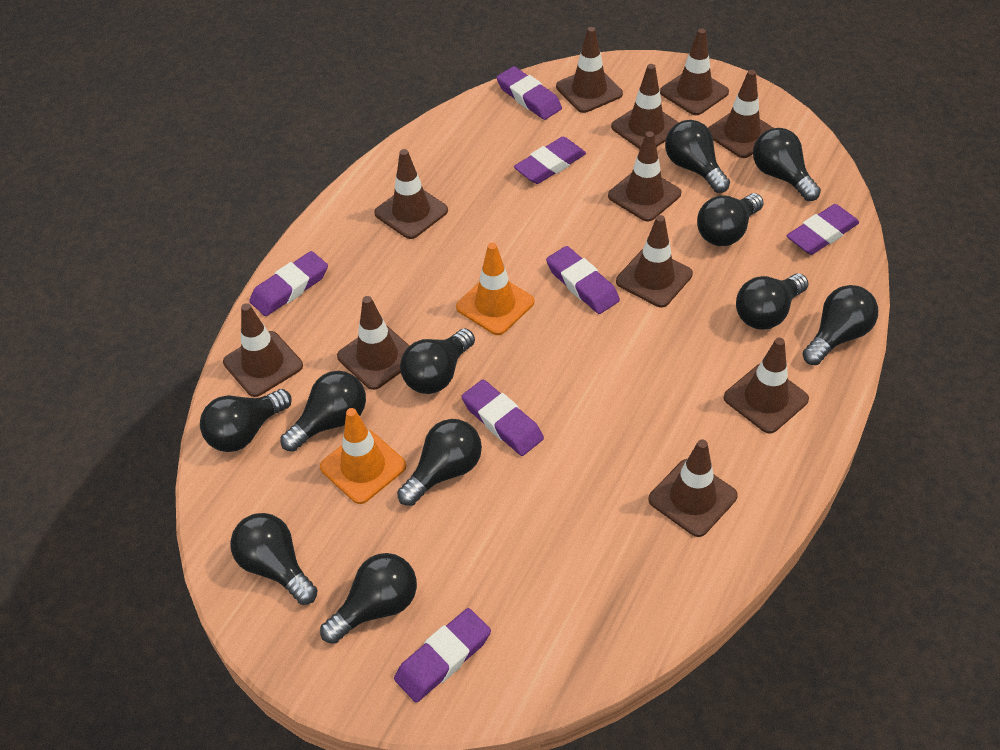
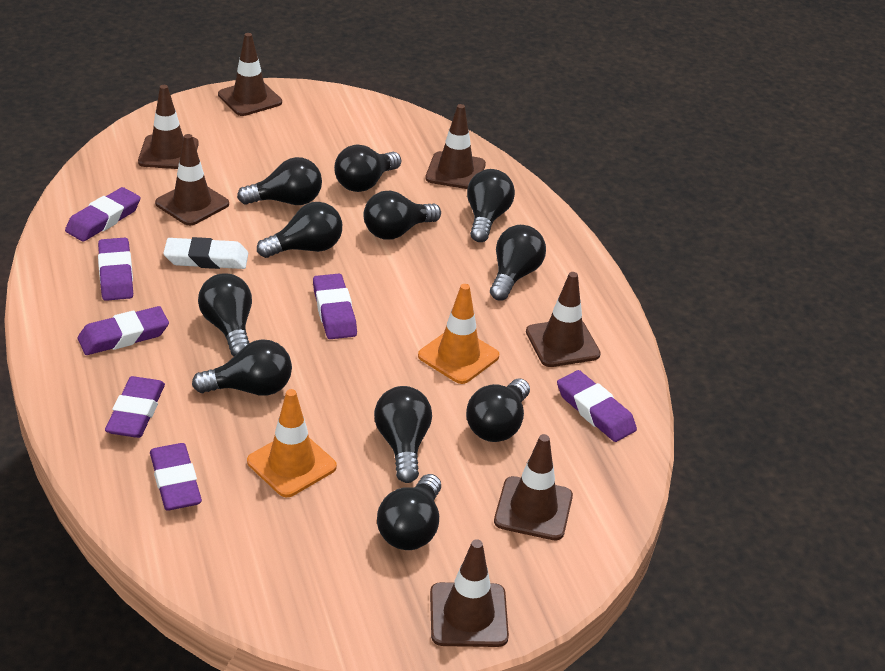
brown traffic cone: 11 -> 7
white eraser: 0 -> 1

